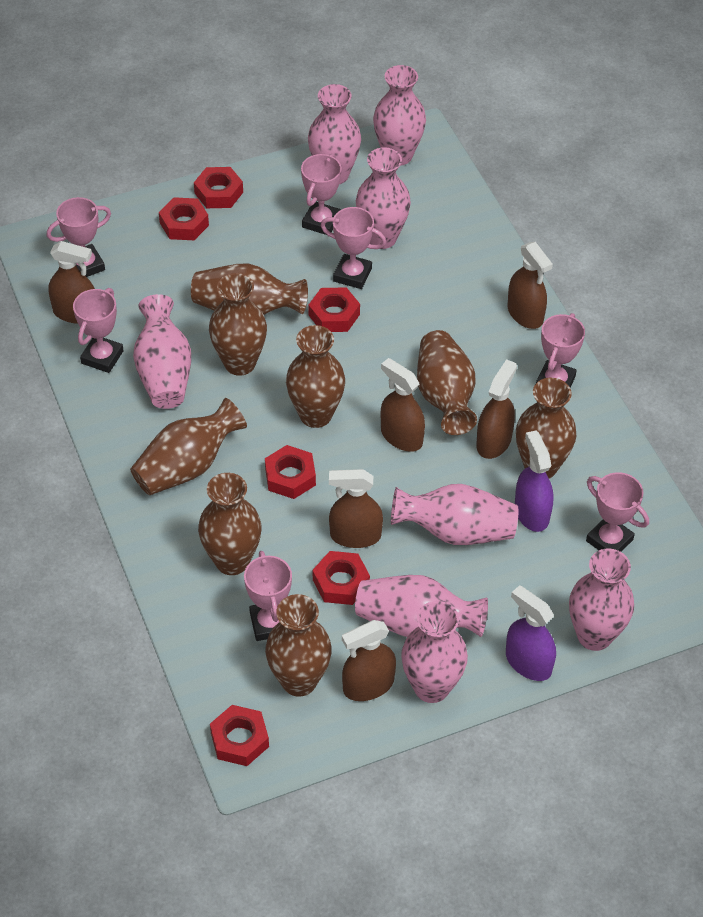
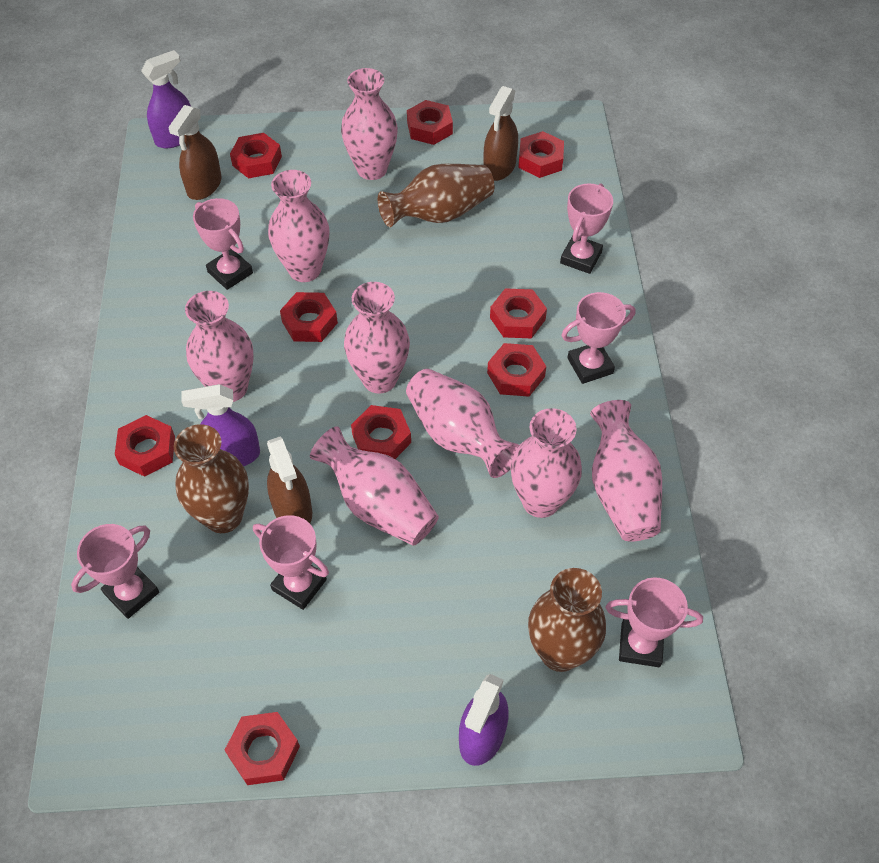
brown spray bottle: 6 -> 3
brown vase: 8 -> 3
pink trophy: 7 -> 6
purple spray bottle: 2 -> 3
red nut: 6 -> 9

